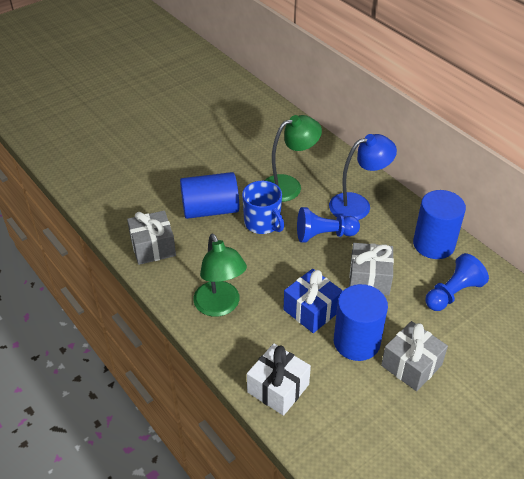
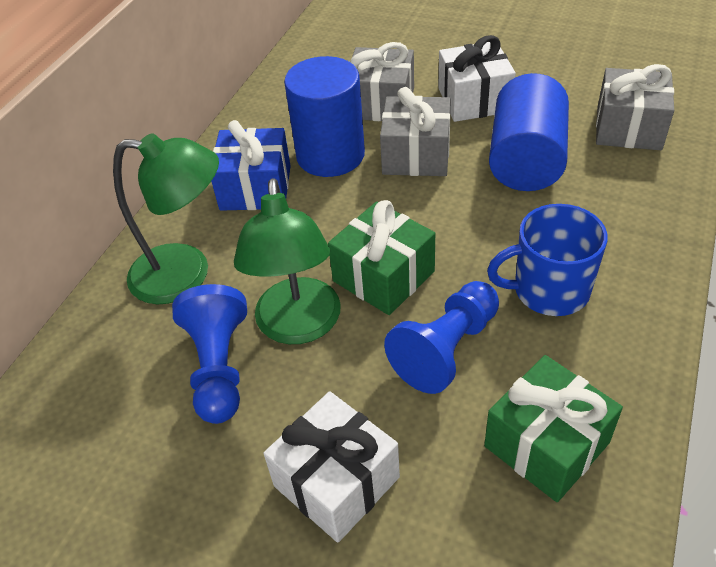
blue cylinder: 3 -> 2
blue lamp: 1 -> 0
green gift: 0 -> 2
white gift: 1 -> 2

